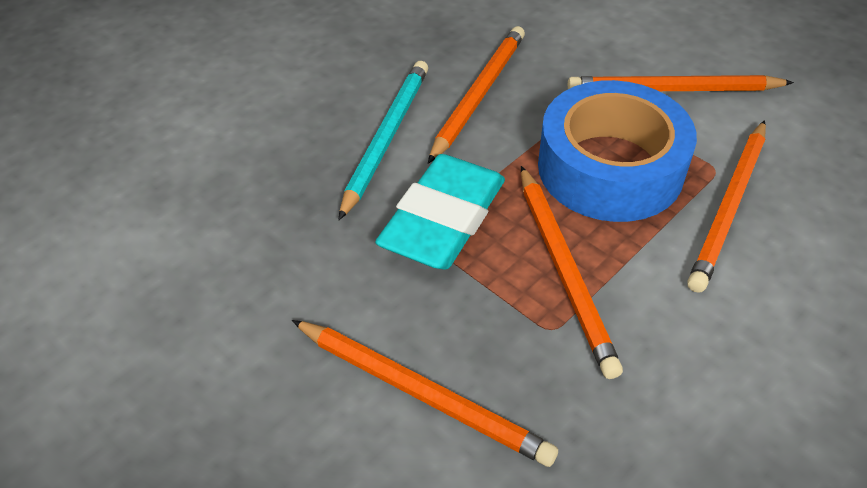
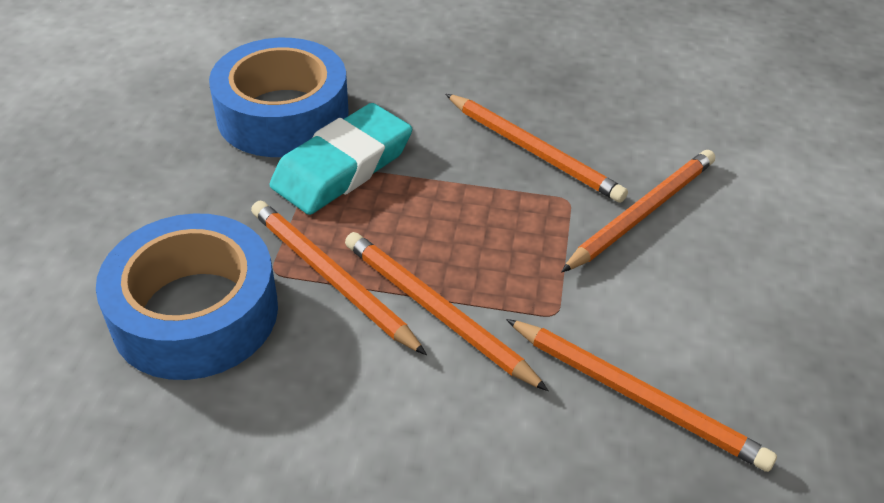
blue tape: 1 -> 2
turquoise pencil: 1 -> 0

